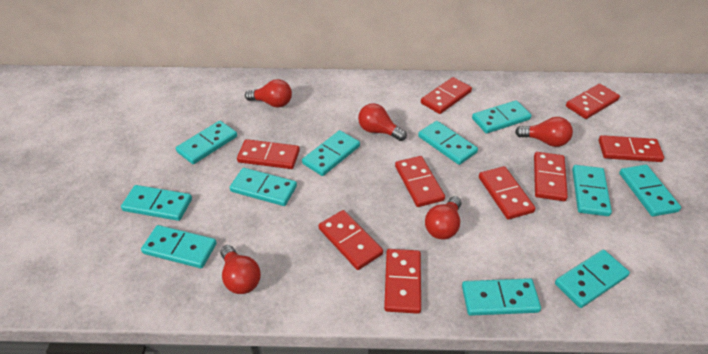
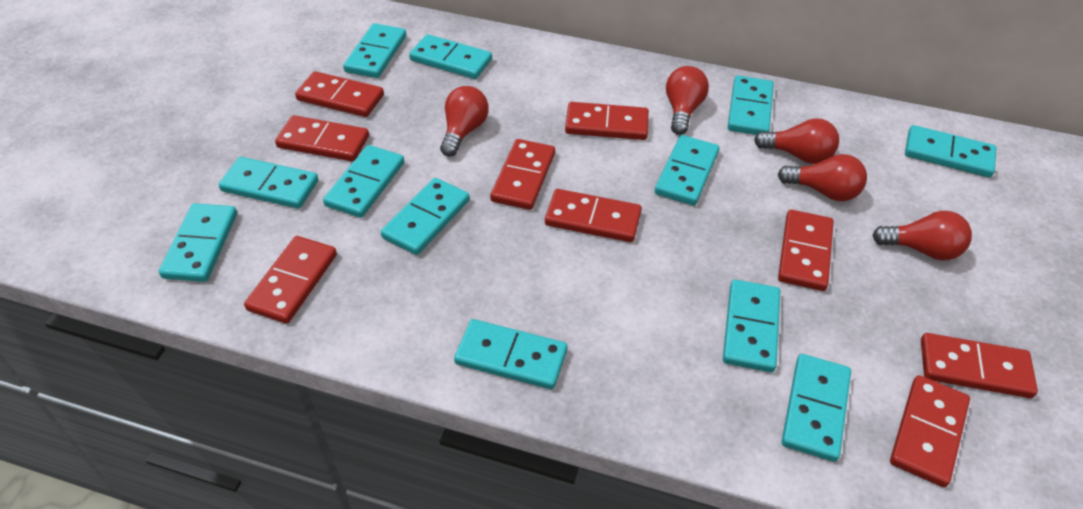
turquoise domino: 11 -> 12

